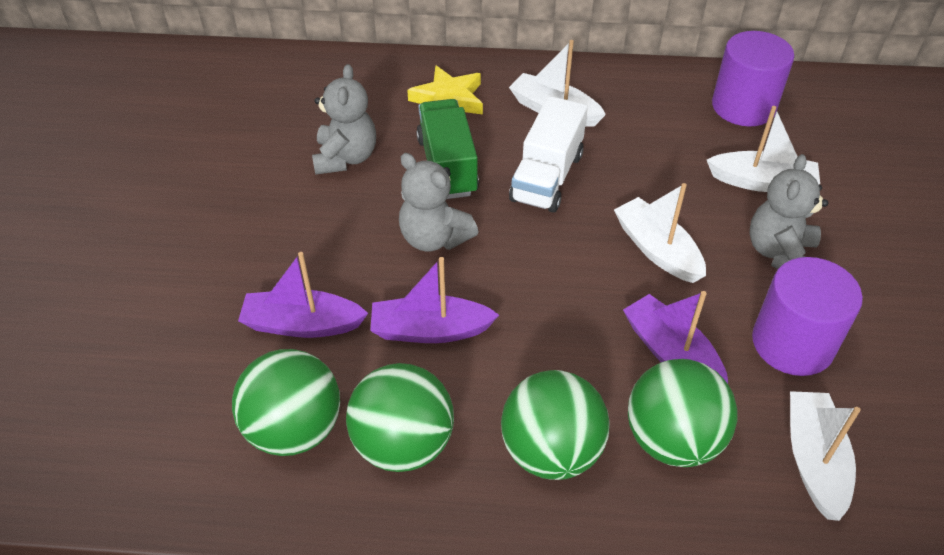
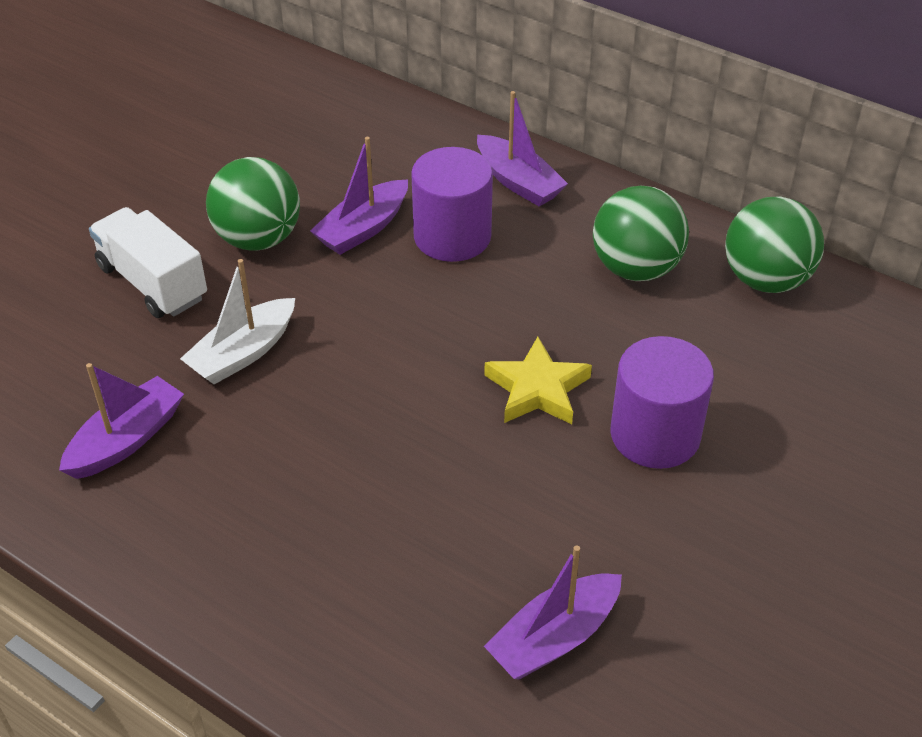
green ball: 4 -> 3
green truck: 1 -> 0
grey teddy bear: 3 -> 0
purple boat: 3 -> 4
white boat: 4 -> 1

